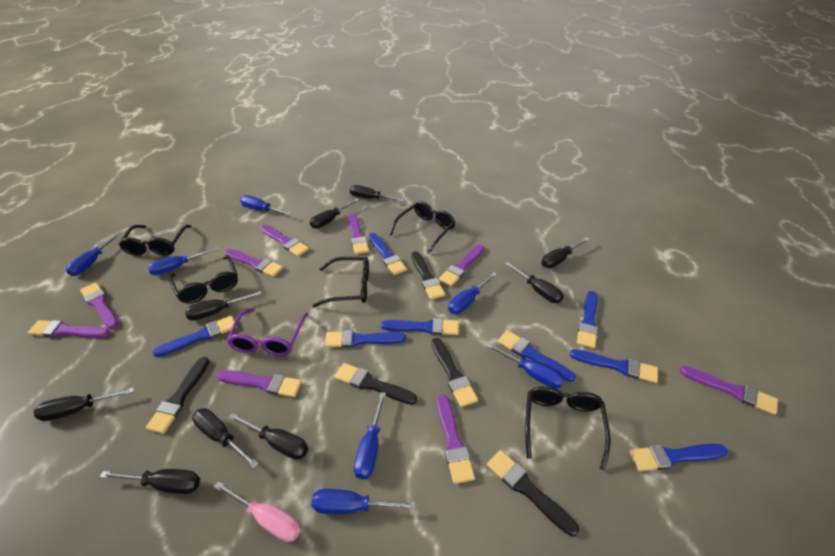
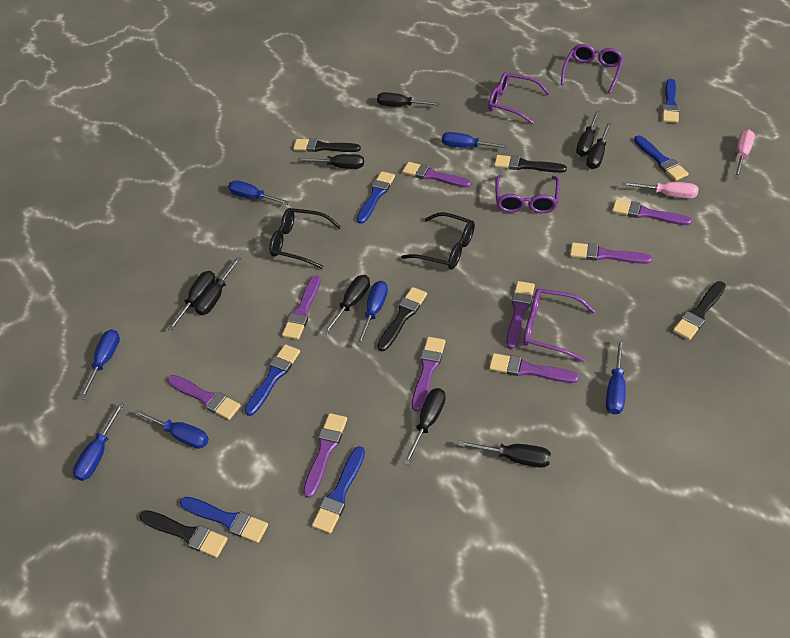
black glasses: 5 -> 2
blue brush: 8 -> 6
pink screwdriver: 1 -> 2
purple glasses: 1 -> 4

